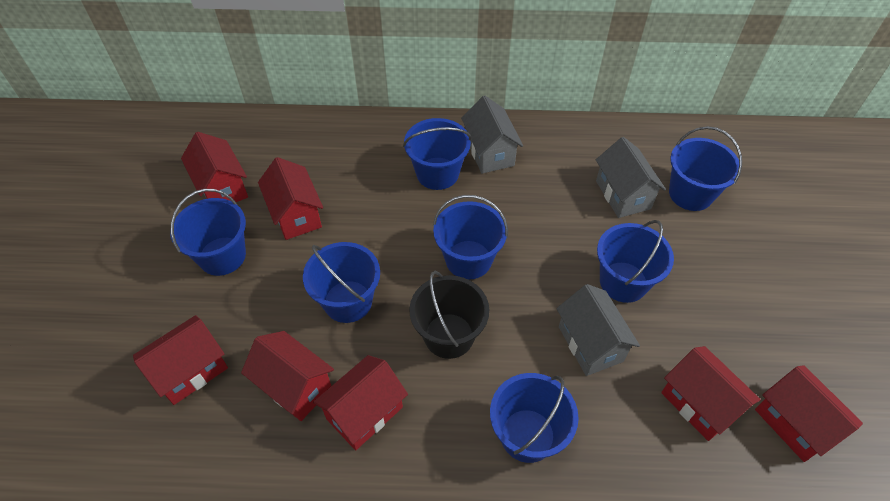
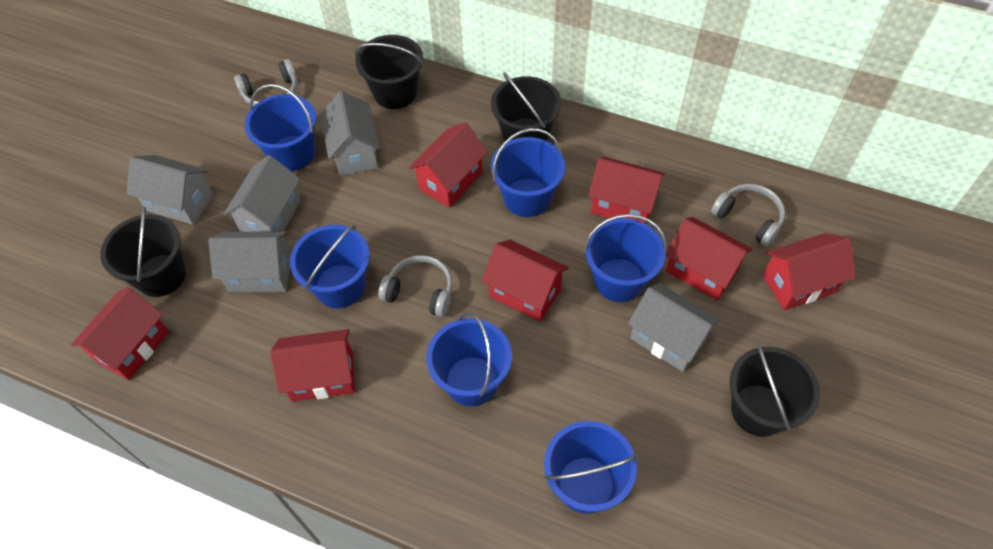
black bucket: 1 -> 4
blue bucket: 7 -> 6
grey headphones: 0 -> 3
grey house: 3 -> 5

